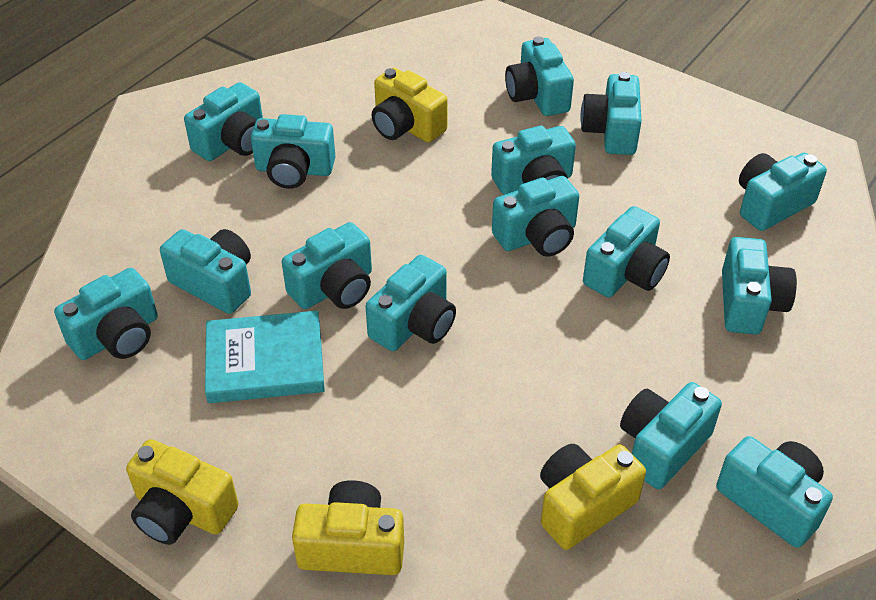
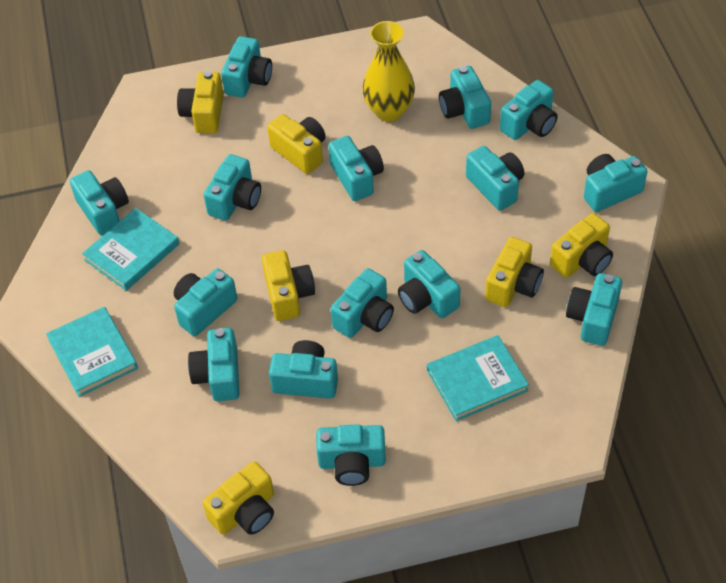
turquoise book: 1 -> 3
yellow camera: 4 -> 6
yellow vase: 0 -> 1

